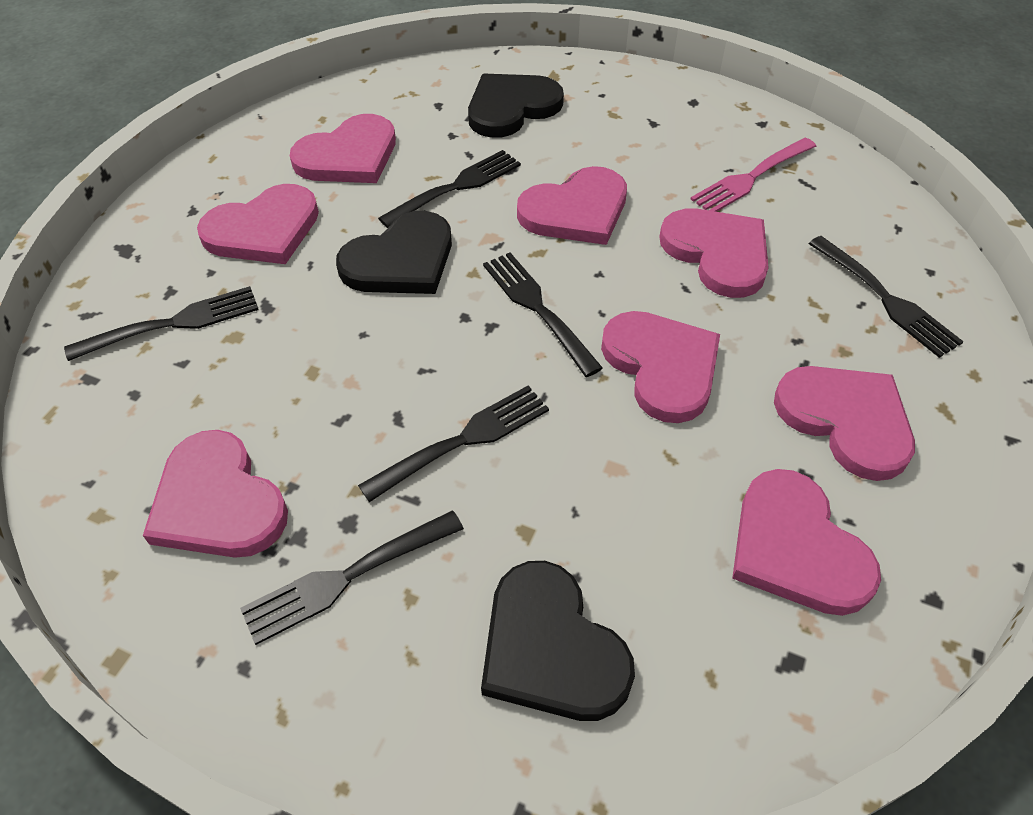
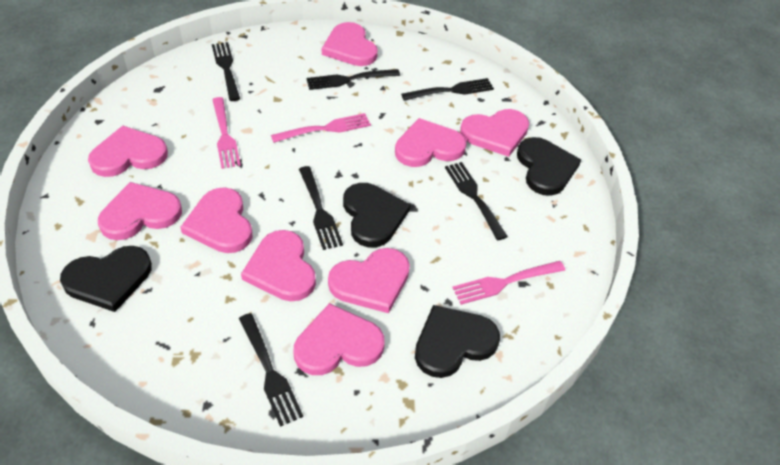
black heart: 3 -> 4
pink fork: 1 -> 3
pink heart: 8 -> 9

